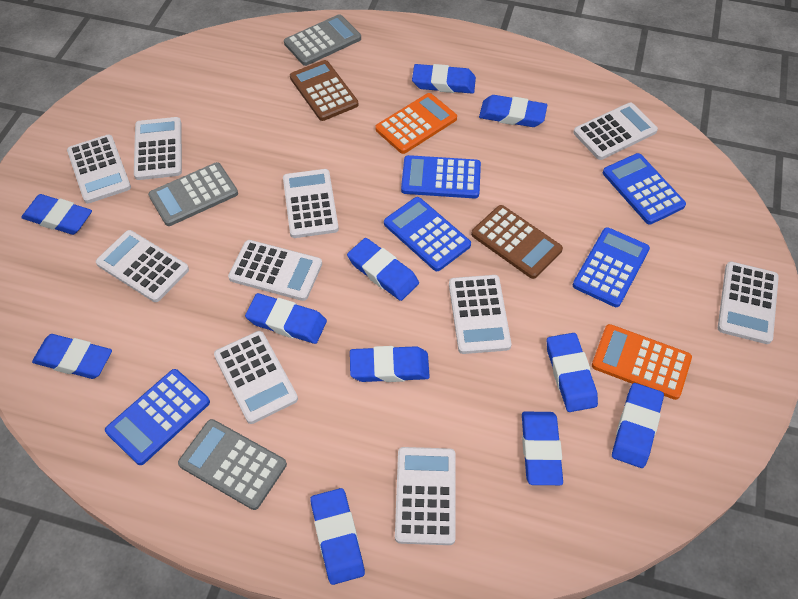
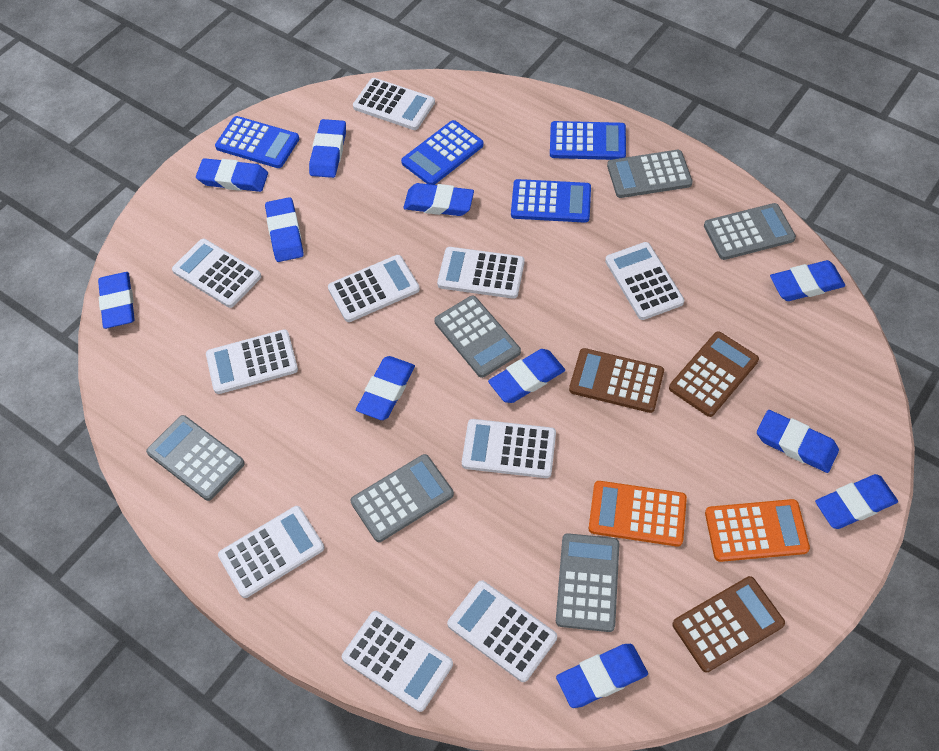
blue calculator: 5 -> 4
brown calculator: 2 -> 3
grey calculator: 3 -> 6

